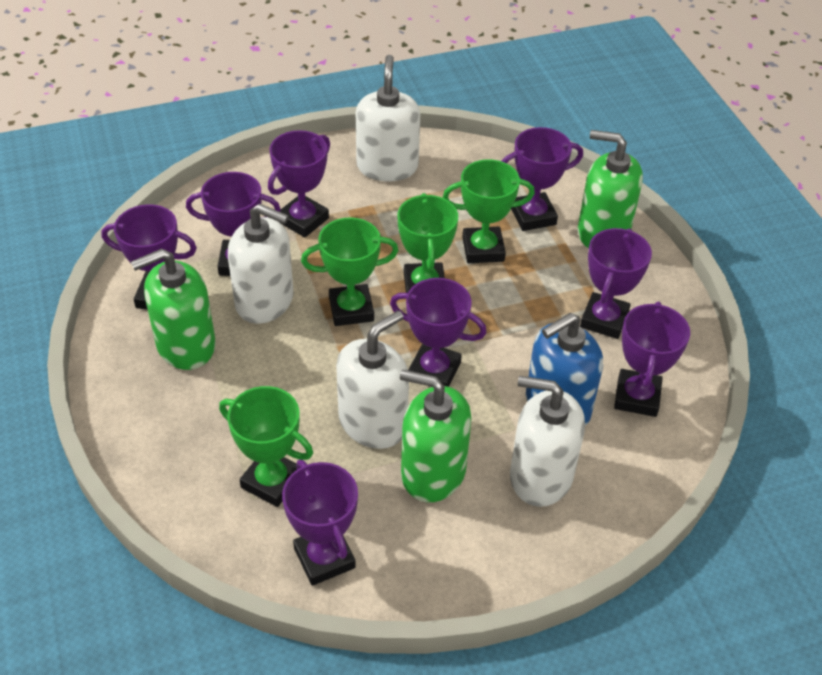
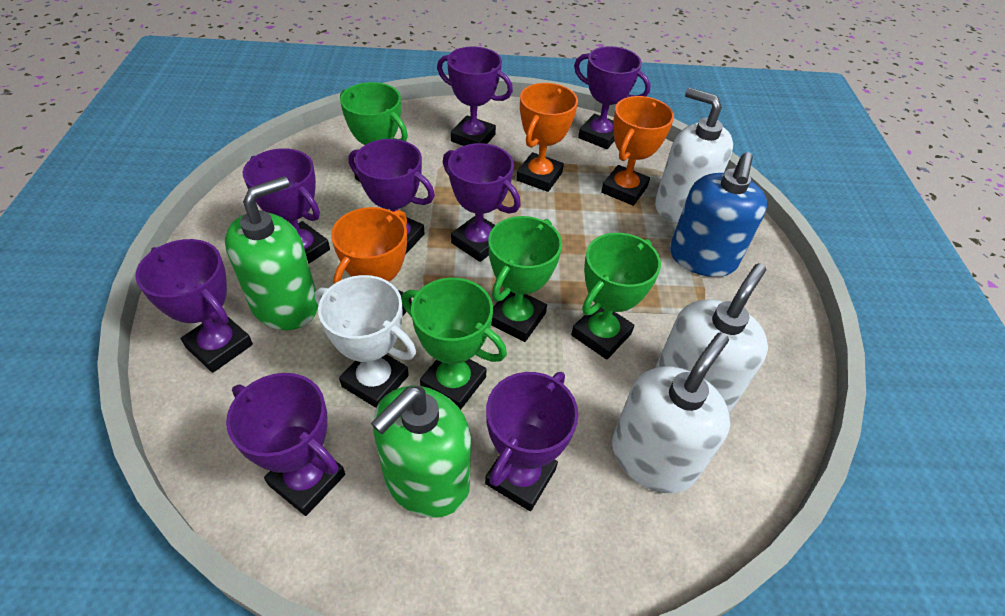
green soap dispenser: 3 -> 2
orange trophy: 0 -> 3
white soap dispenser: 4 -> 3
white trophy: 0 -> 1

